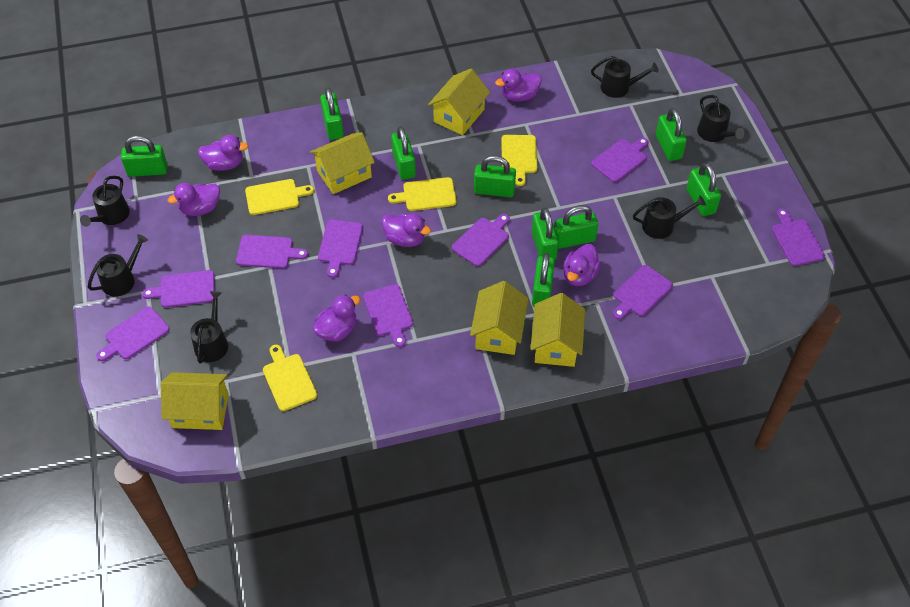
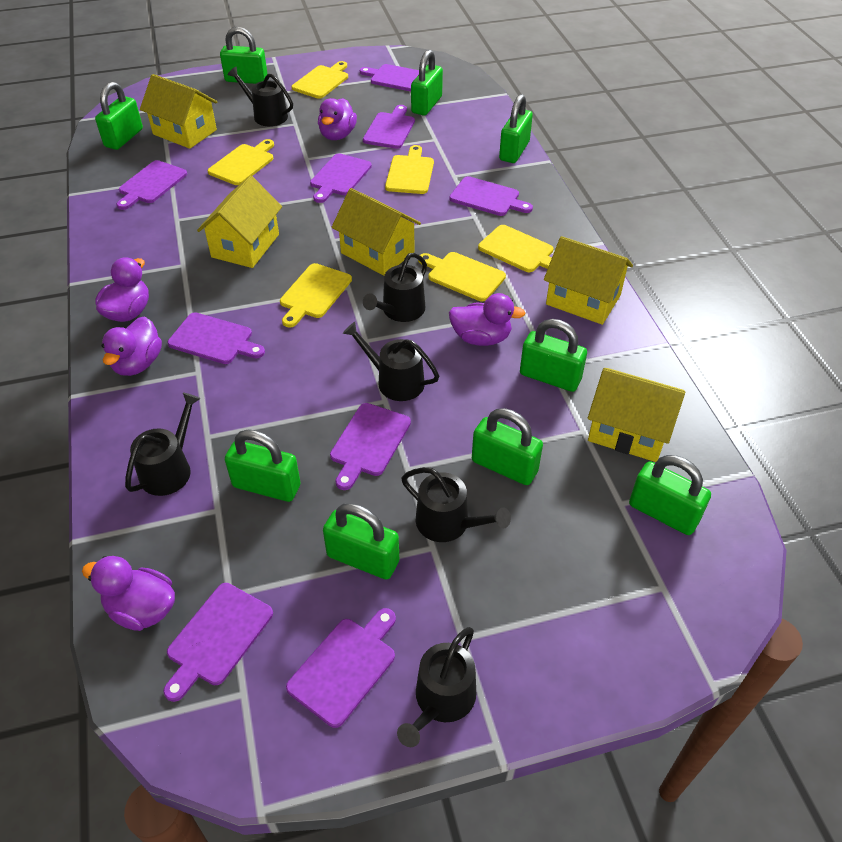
purple duck: 6 -> 5
yellow cutting board: 4 -> 6

